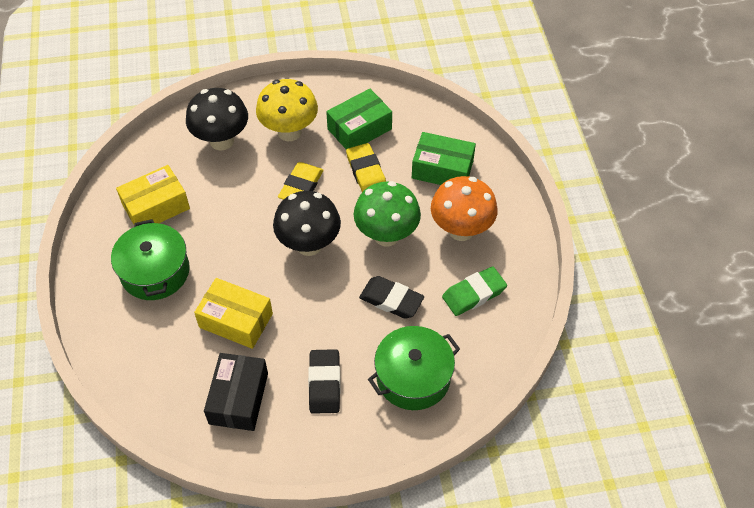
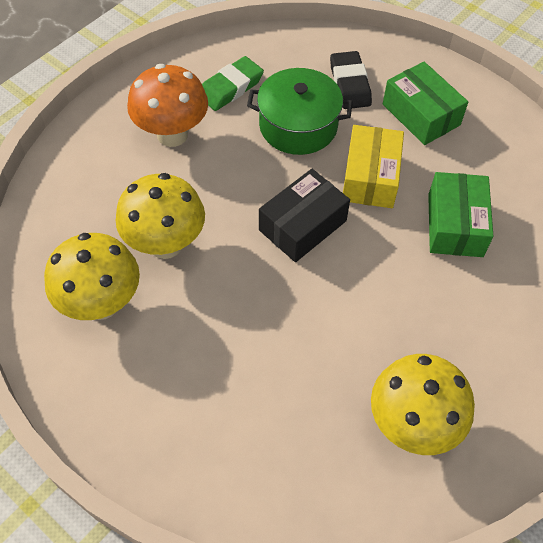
black eraser: 2 -> 1
black mushroom: 2 -> 0
green mushroom: 1 -> 0
green pot: 2 -> 1
yellow box: 2 -> 1
yellow eraser: 2 -> 0
yellow mushroom: 1 -> 3

